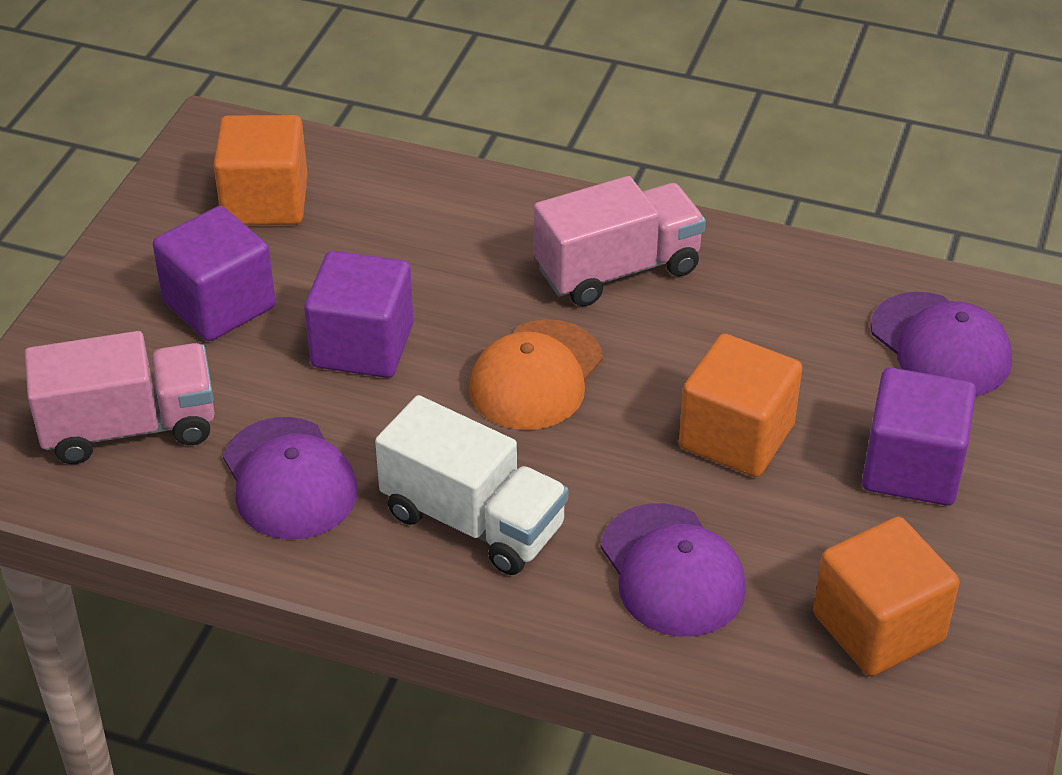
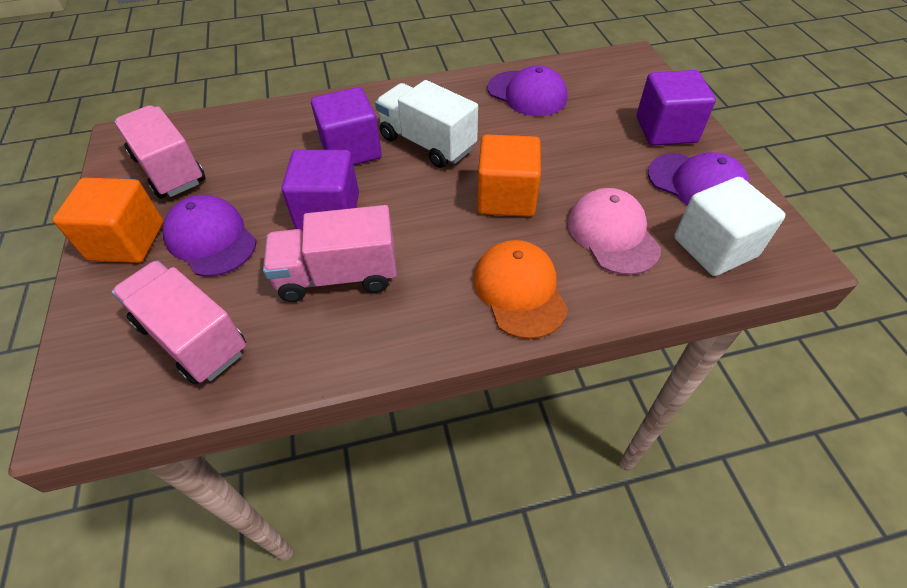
orange cube: 3 -> 2
pink cap: 0 -> 1
pink truck: 2 -> 3
white cube: 0 -> 1

